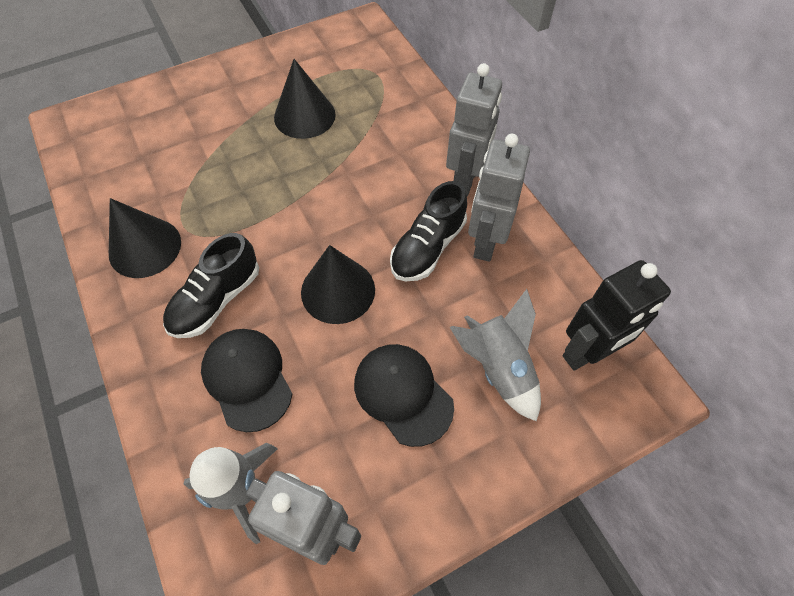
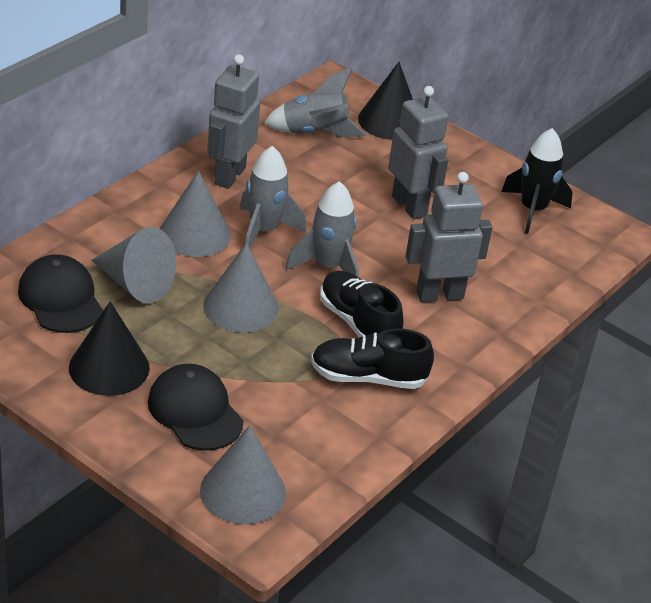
black cone: 3 -> 2
black robot: 1 -> 0
black rocket: 0 -> 1
grey cone: 0 -> 4
grey rocket: 2 -> 3

